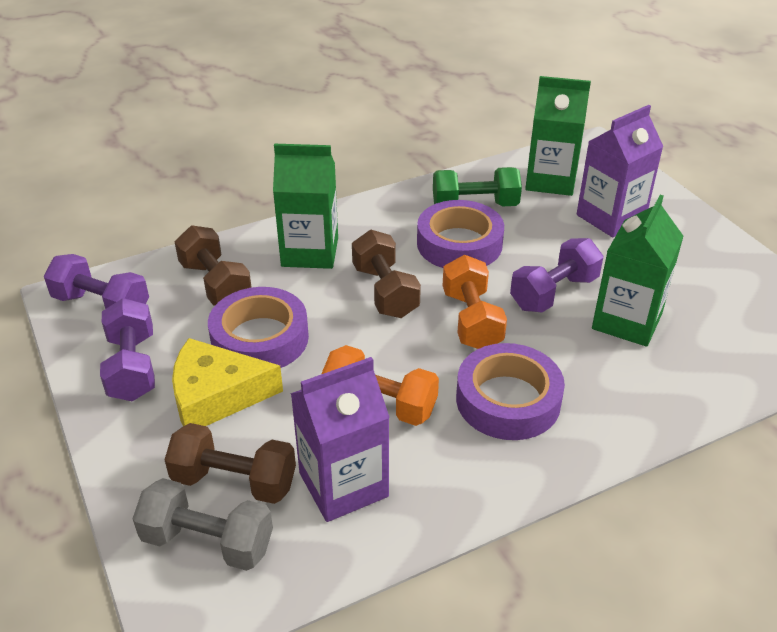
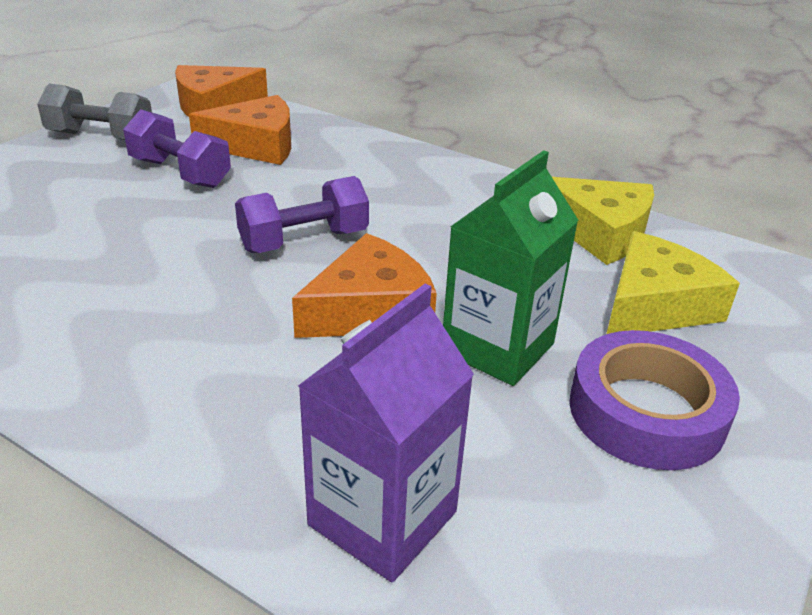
brown dumbbell: 3 -> 0
green carton: 3 -> 1
green dumbbell: 1 -> 0
orange cheese: 0 -> 3
orange dumbbell: 2 -> 0
purple carton: 2 -> 1
purple dumbbell: 3 -> 2
purple tape: 3 -> 1
yellow cheese: 1 -> 2

